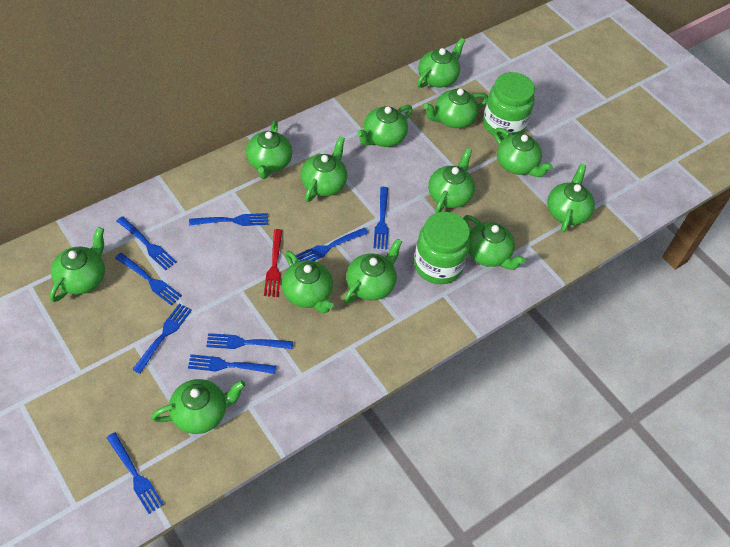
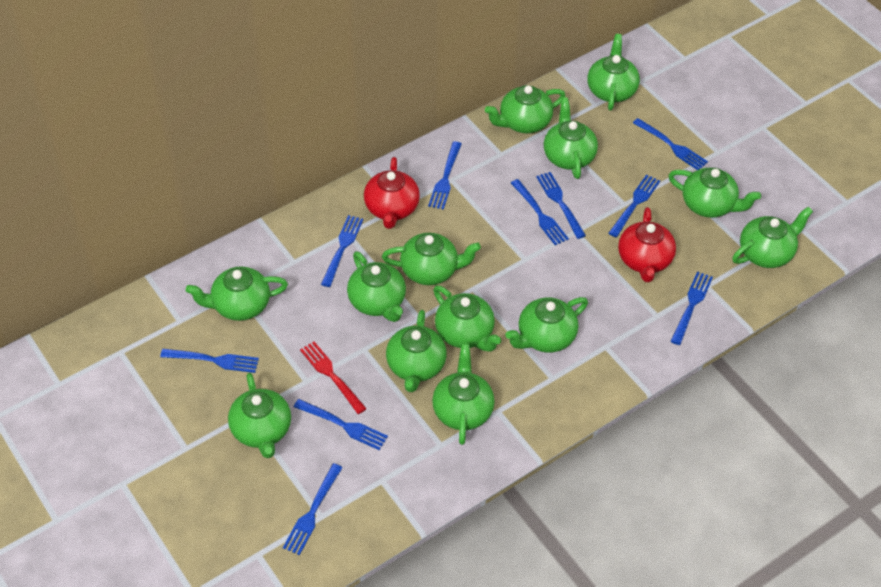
blue fork: 9 -> 10
green jar: 2 -> 0
red teapot: 0 -> 2

